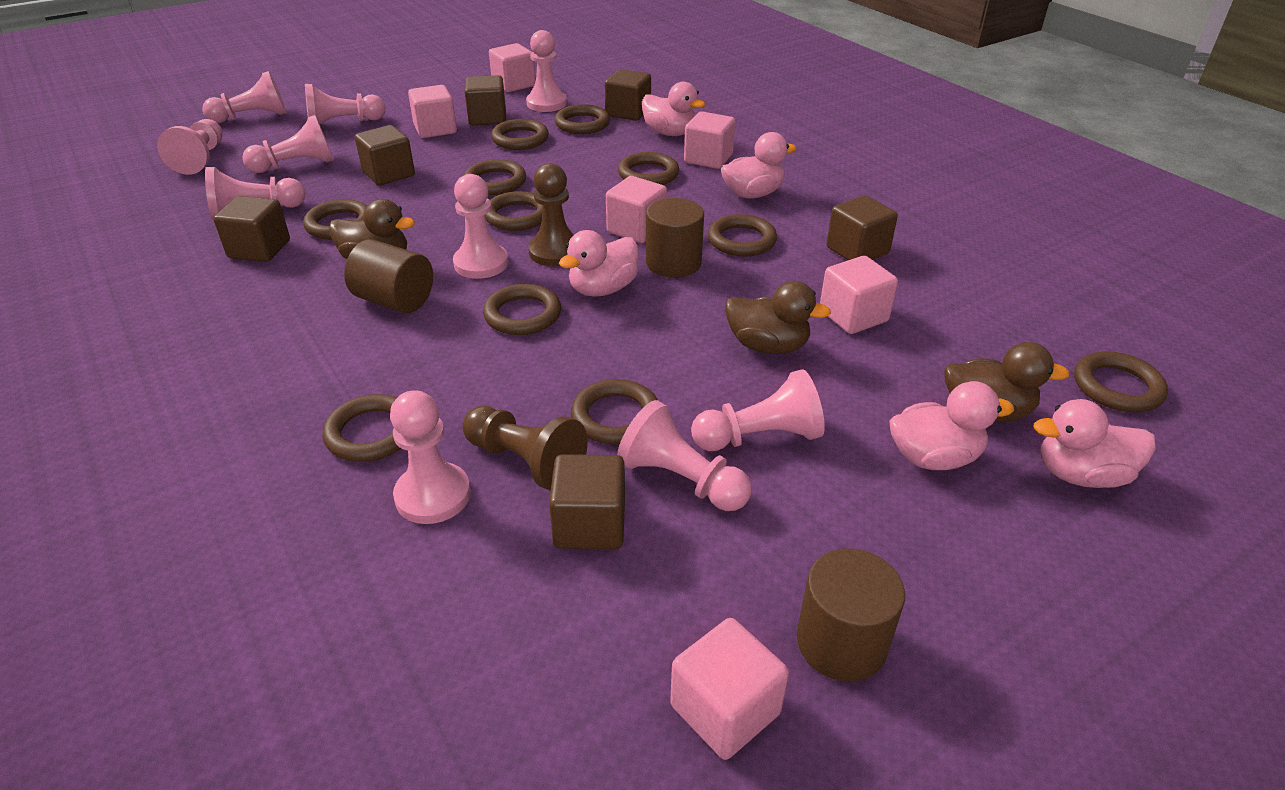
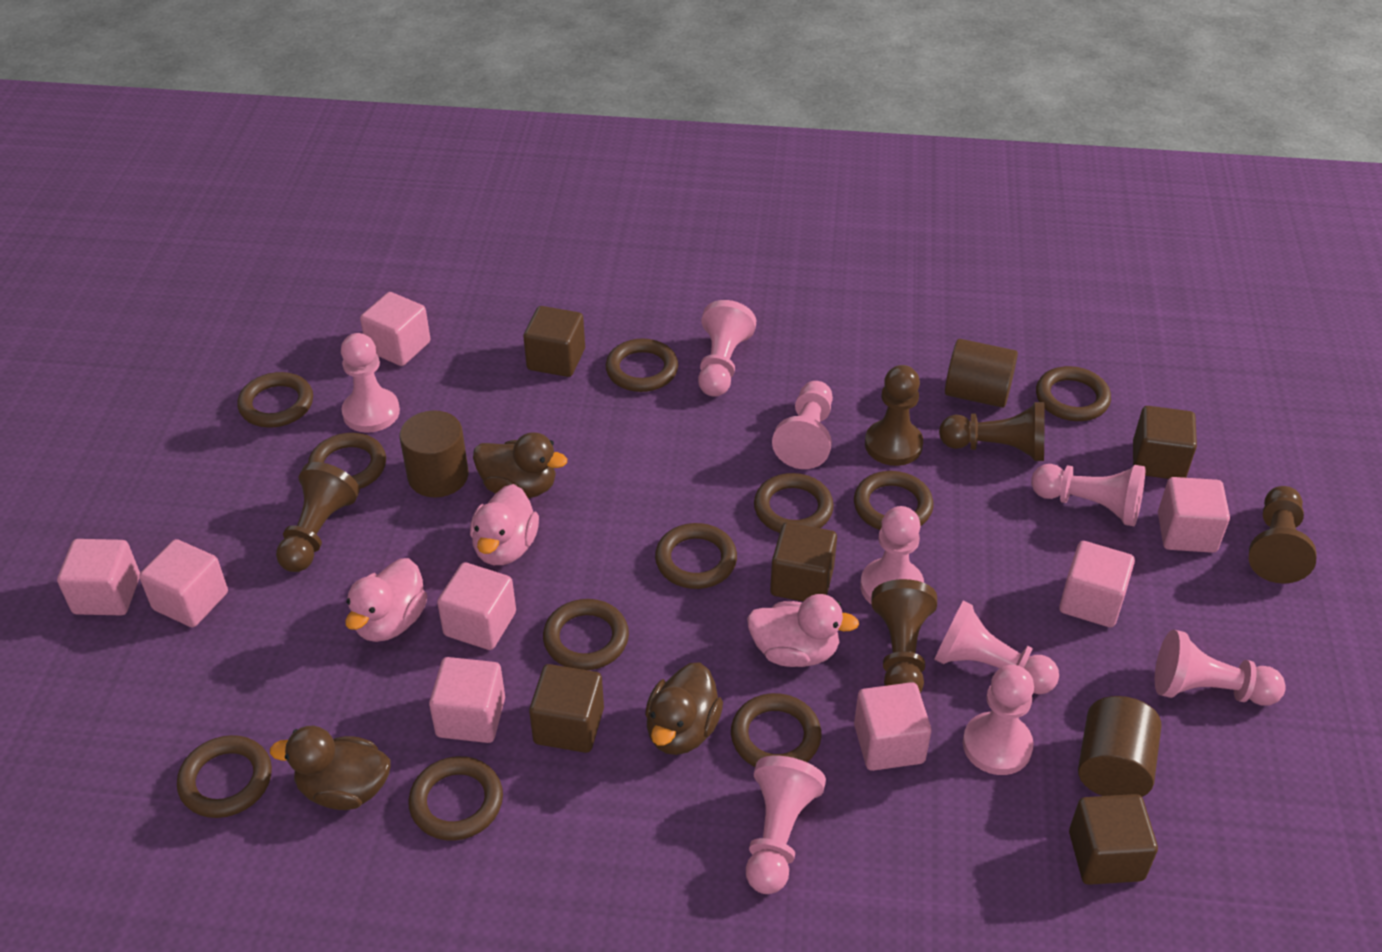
brown cube: 6 -> 5
brown pawn: 2 -> 5
pink cube: 6 -> 8
pink duck: 5 -> 3
pink pawn: 10 -> 9

